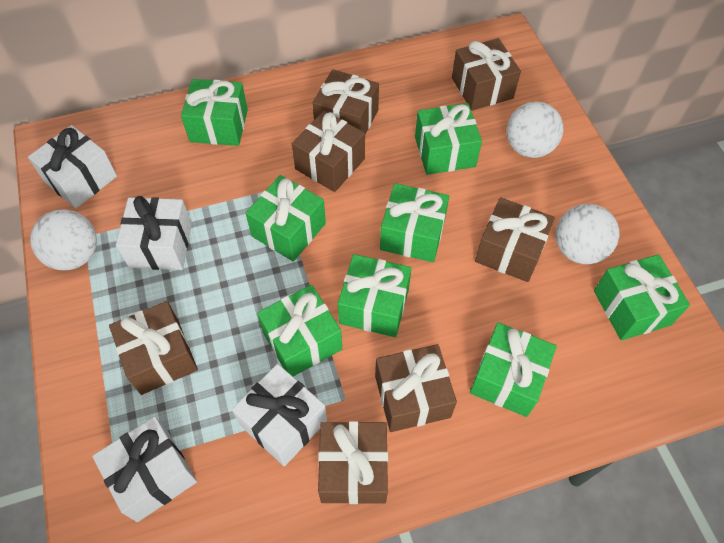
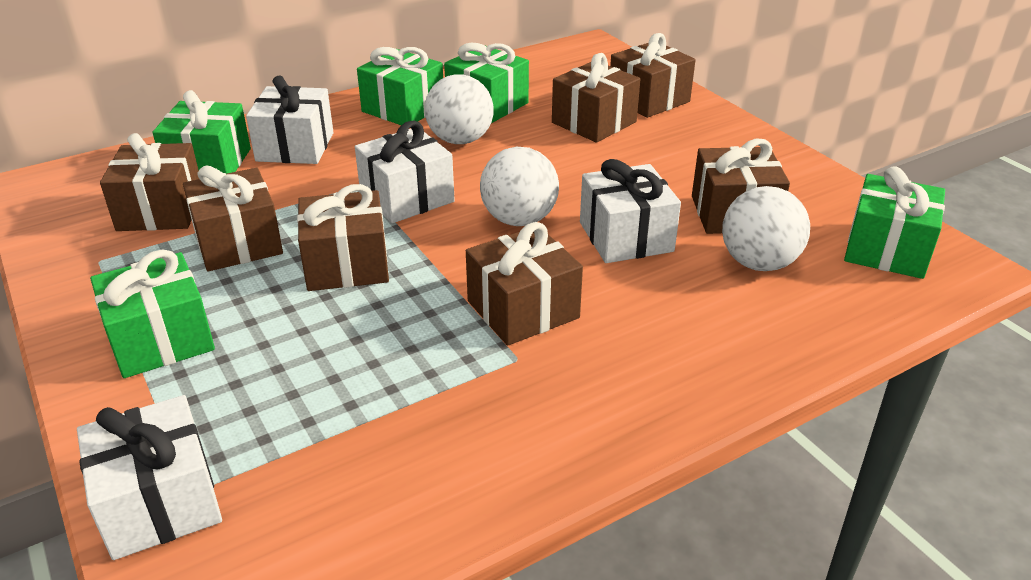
green gift: 8 -> 5

